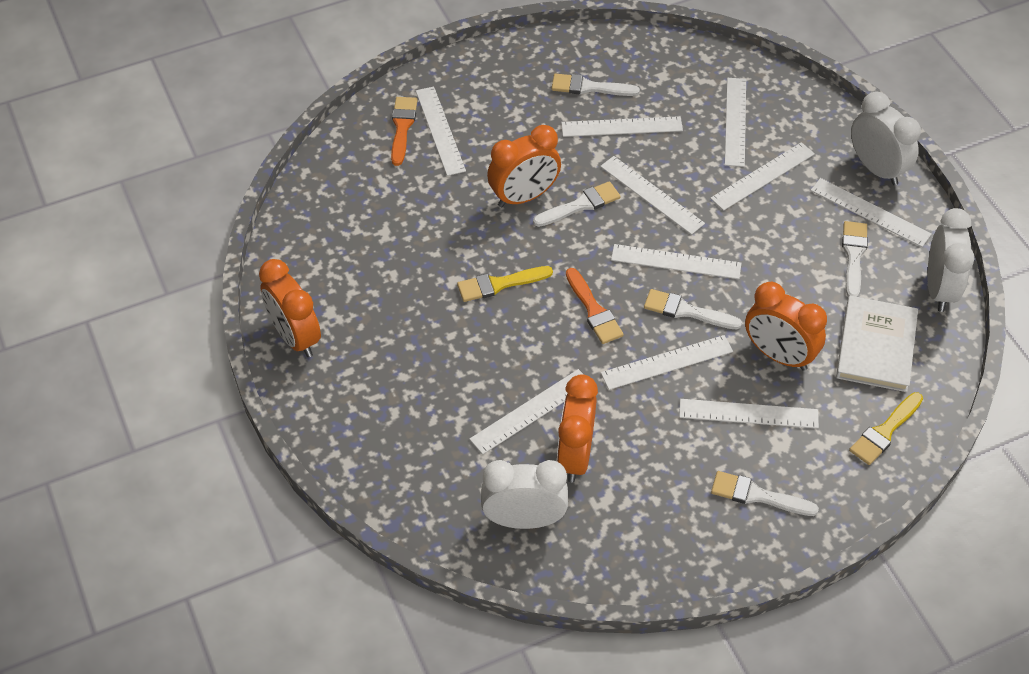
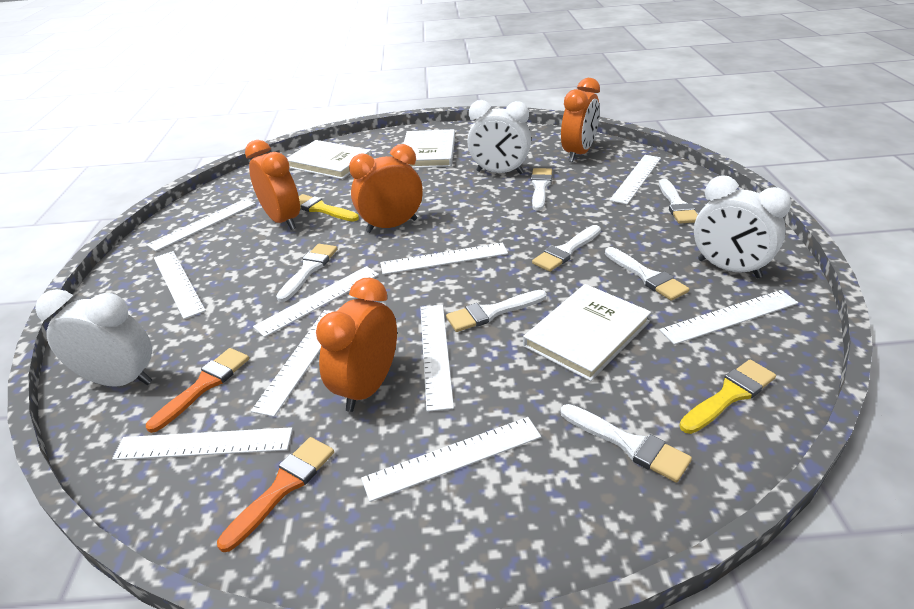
white book: 1 -> 3
white brush: 5 -> 7

